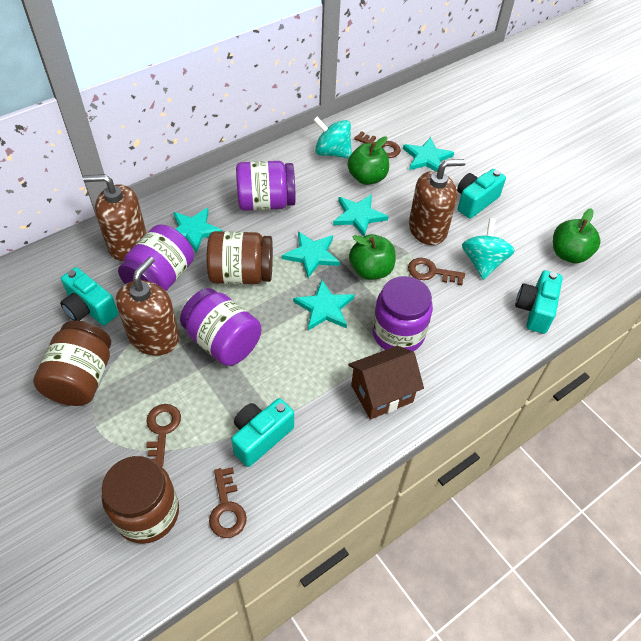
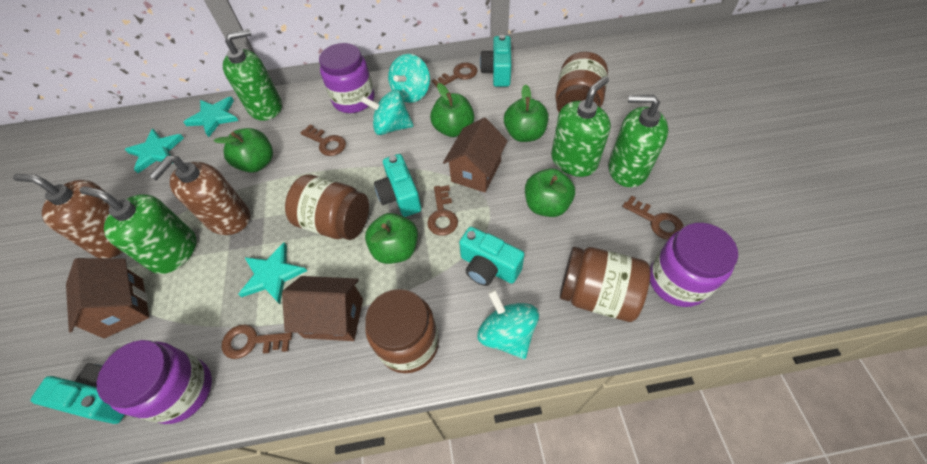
brown house: 1 -> 3
brown jar: 3 -> 4
brown key: 4 -> 5
brown soap dispenser: 3 -> 2
green apple: 3 -> 5
green soap dispenser: 0 -> 4
purple jar: 4 -> 3
turquoise spinning top: 2 -> 3
turquoise star: 5 -> 3

